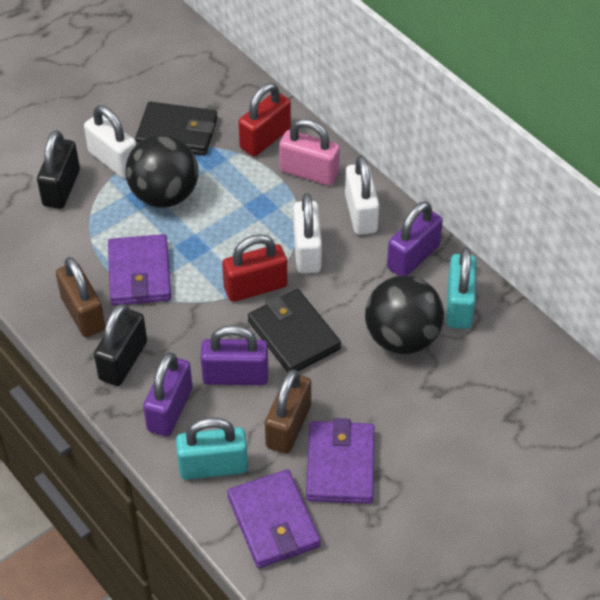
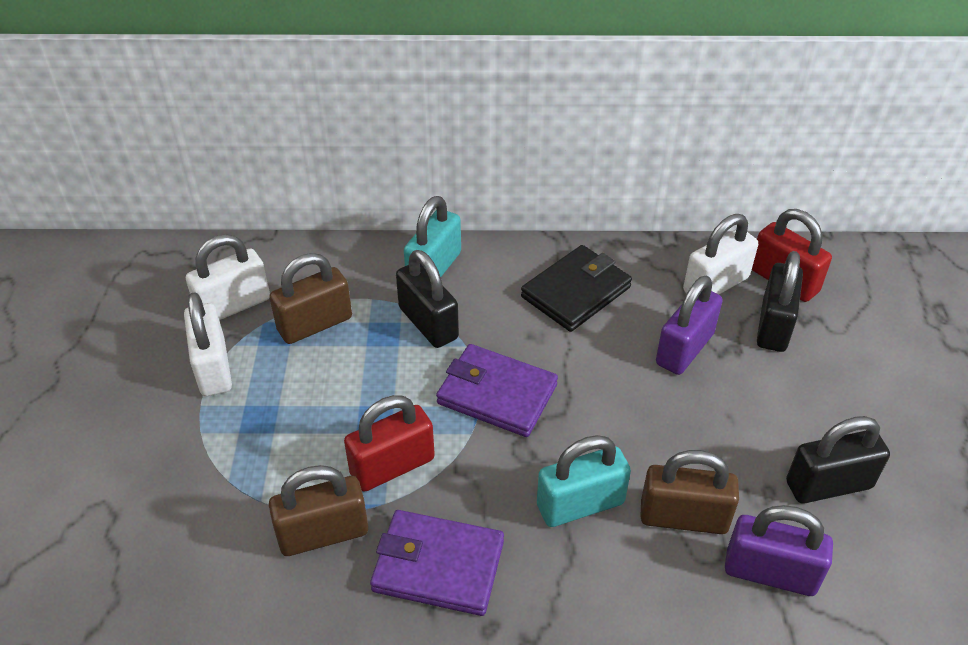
black ball: 2 -> 0
black padlock: 2 -> 3
black wallet: 2 -> 1
brown padlock: 2 -> 3
pink padlock: 1 -> 0
purple padlock: 3 -> 2
purple wallet: 3 -> 2

